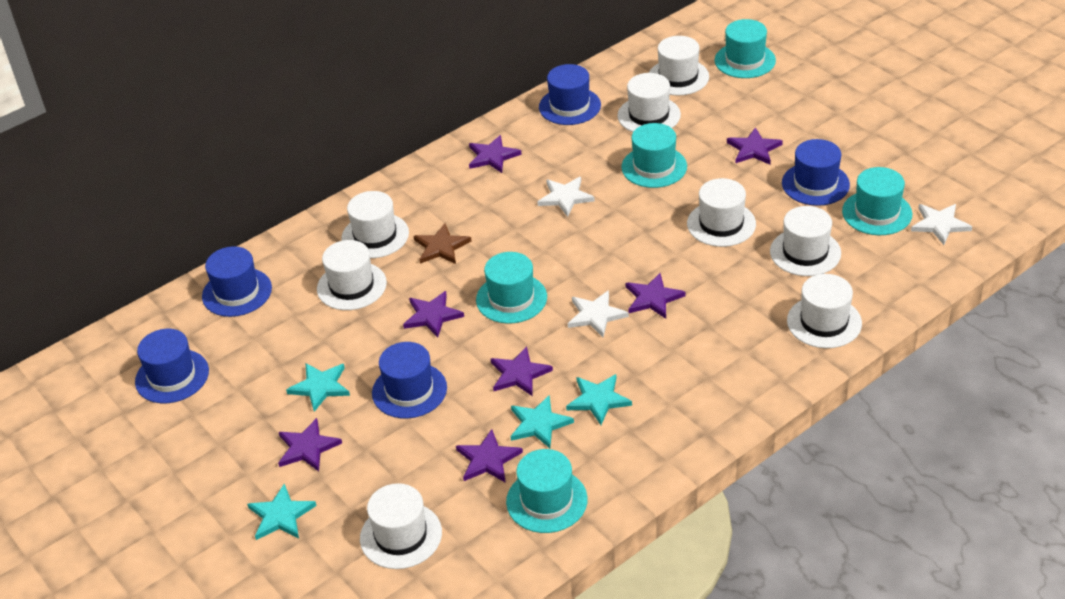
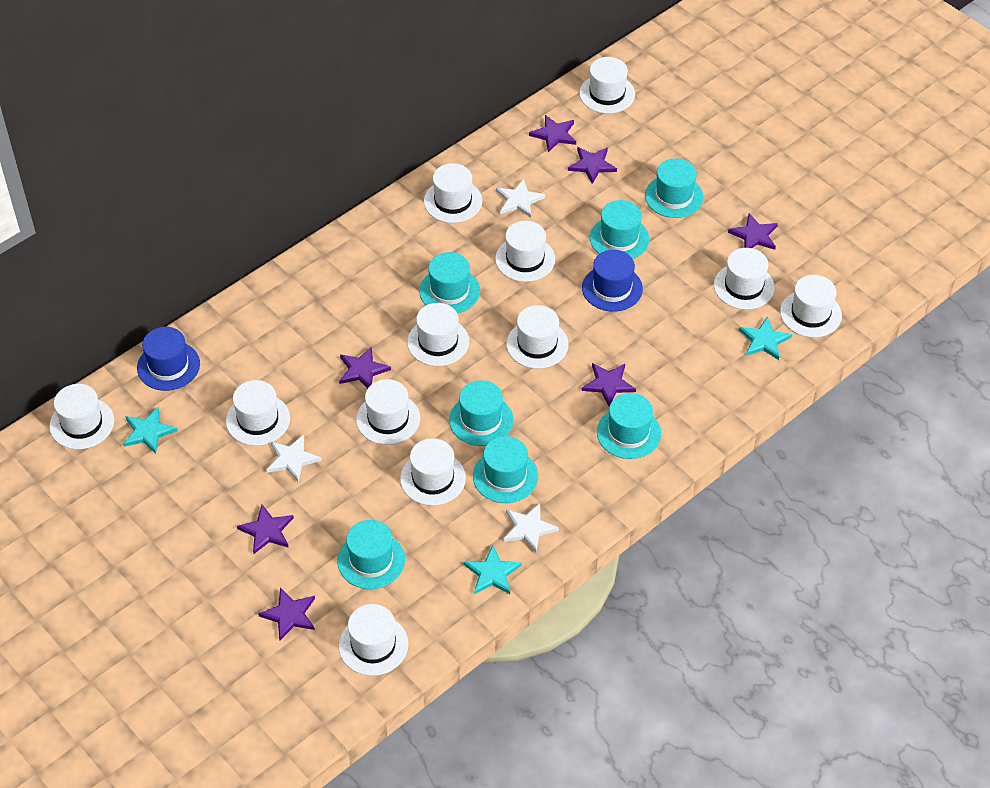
blue hat: 5 -> 2
brown star: 1 -> 0
turquoise hat: 5 -> 7
turquoise star: 4 -> 3
white hat: 8 -> 12

